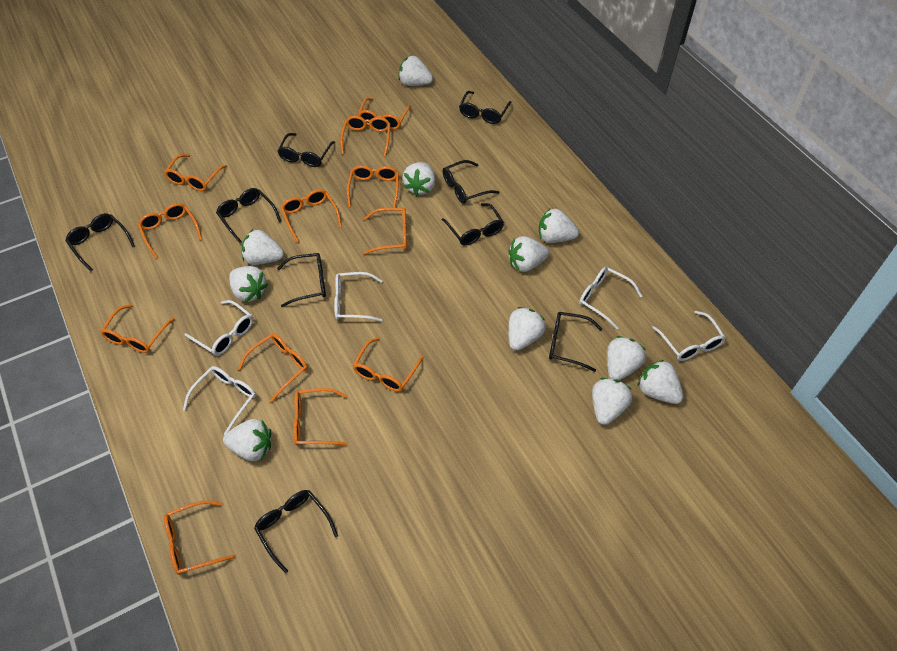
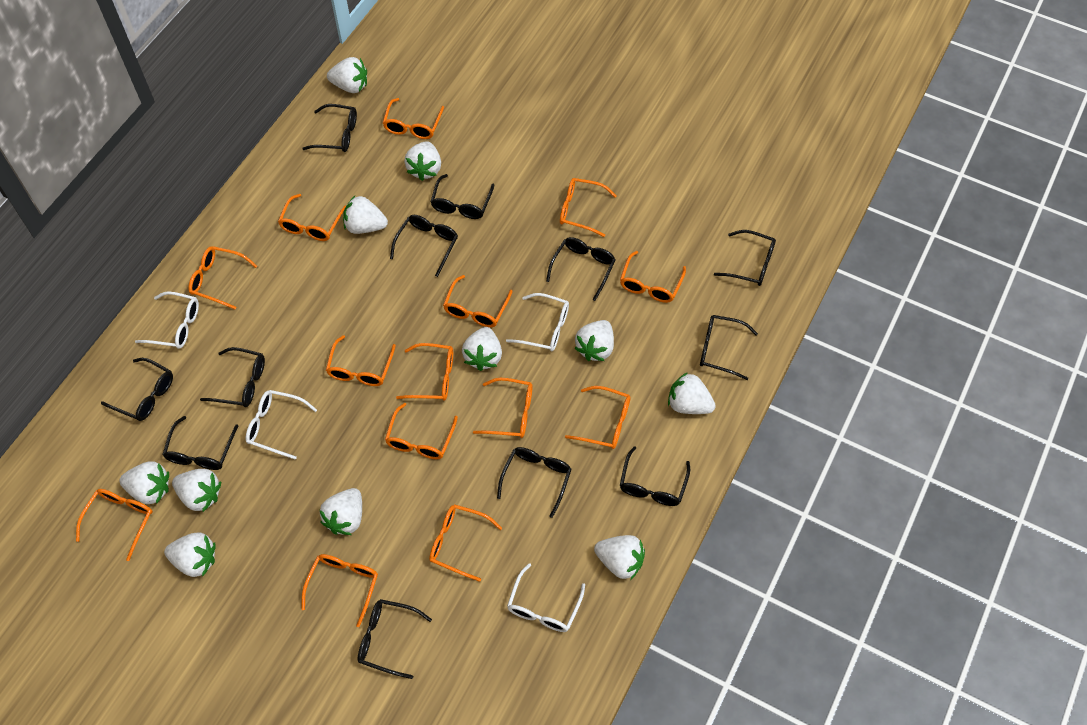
black glasses: 9 -> 12
orange glasses: 12 -> 14
white glasses: 5 -> 4

